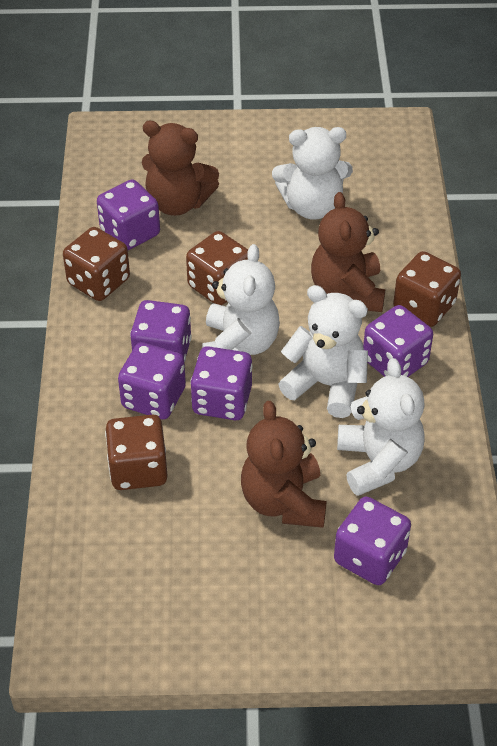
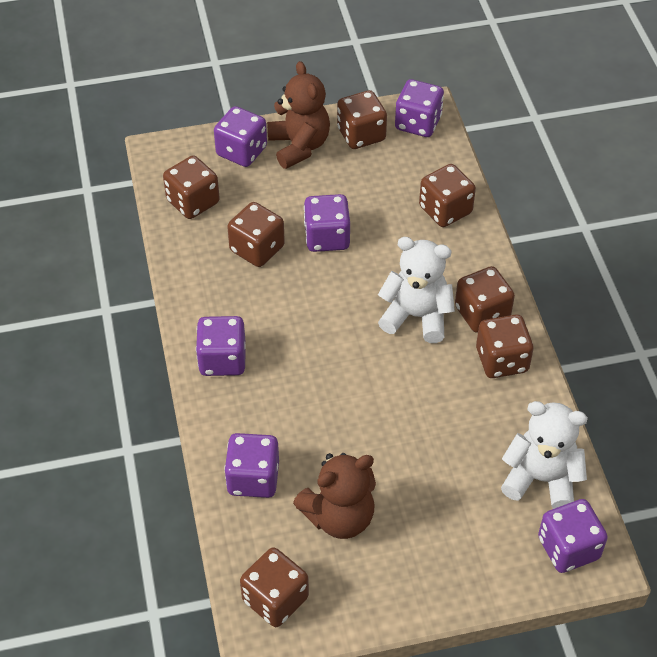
brown dice: 4 -> 7
brown teddy bear: 3 -> 2
white teddy bear: 4 -> 2

